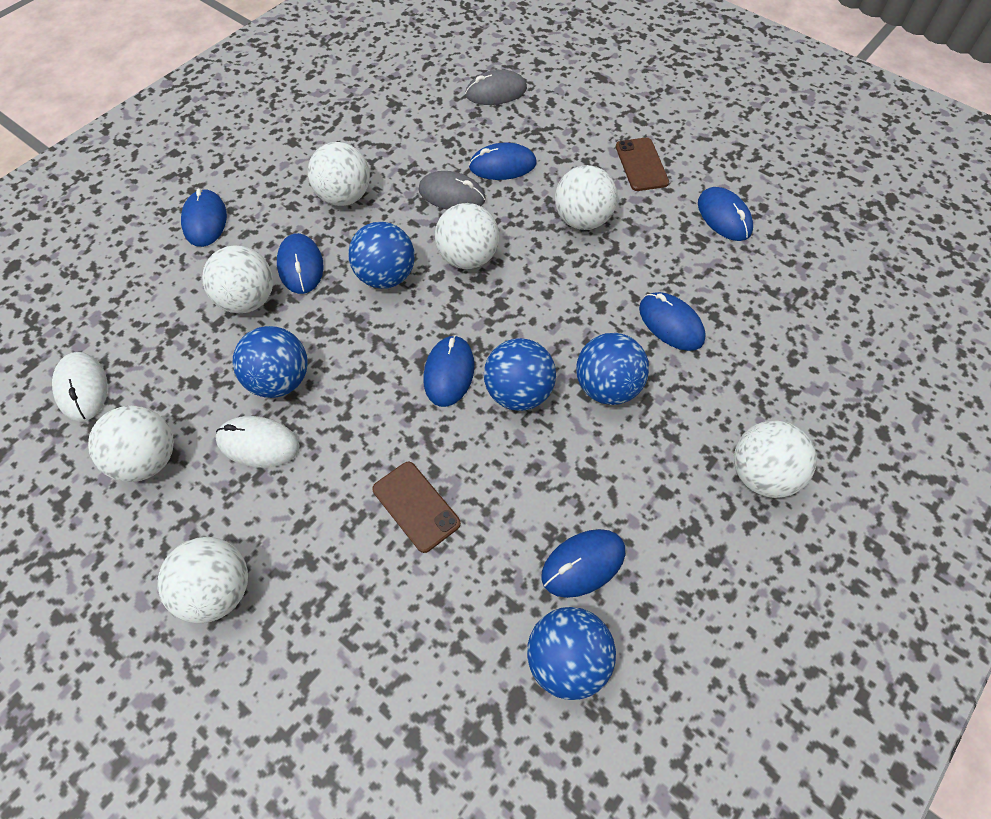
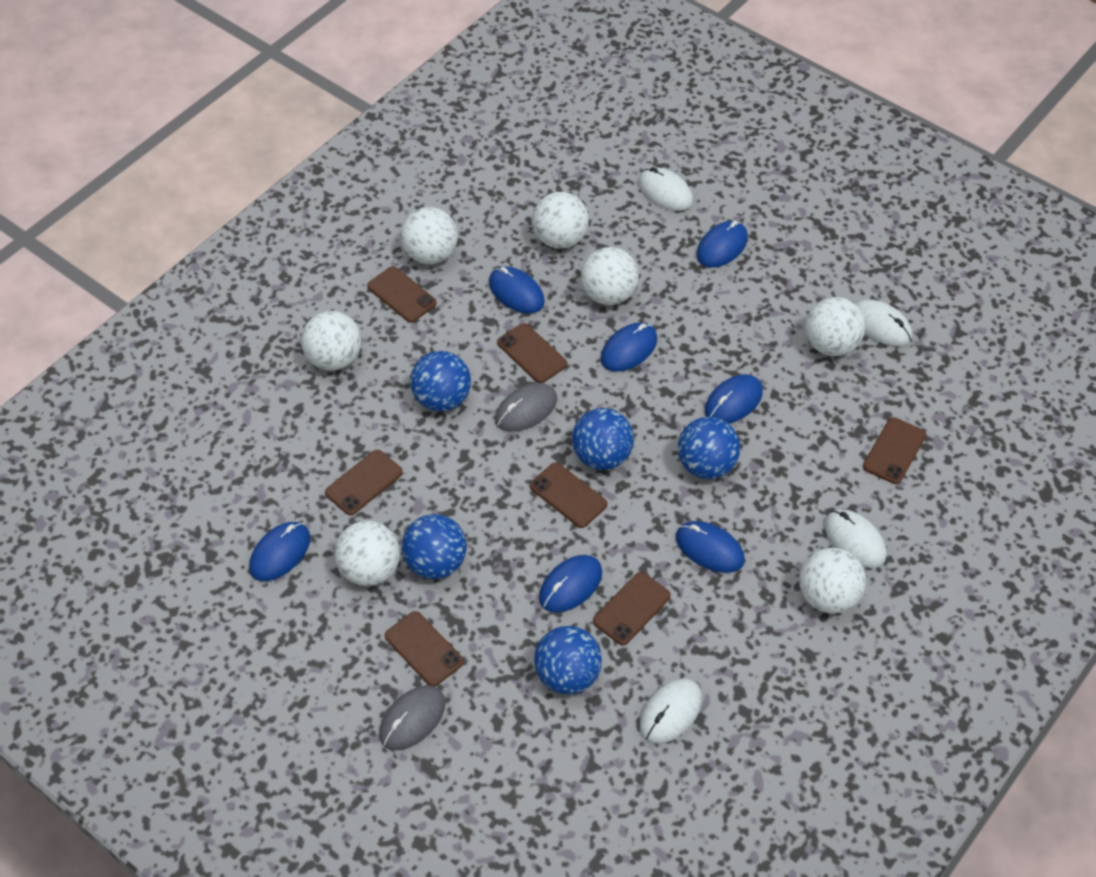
brown phone: 2 -> 7
white mouse: 2 -> 4

